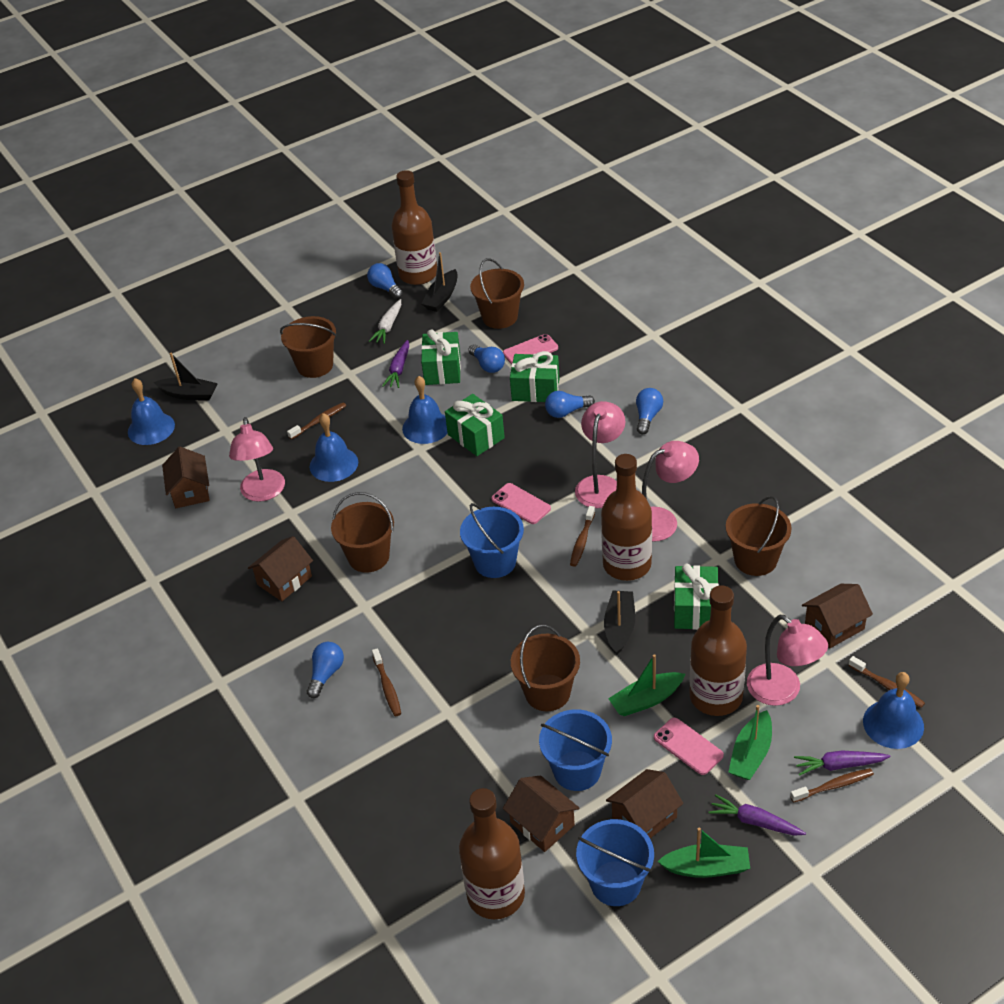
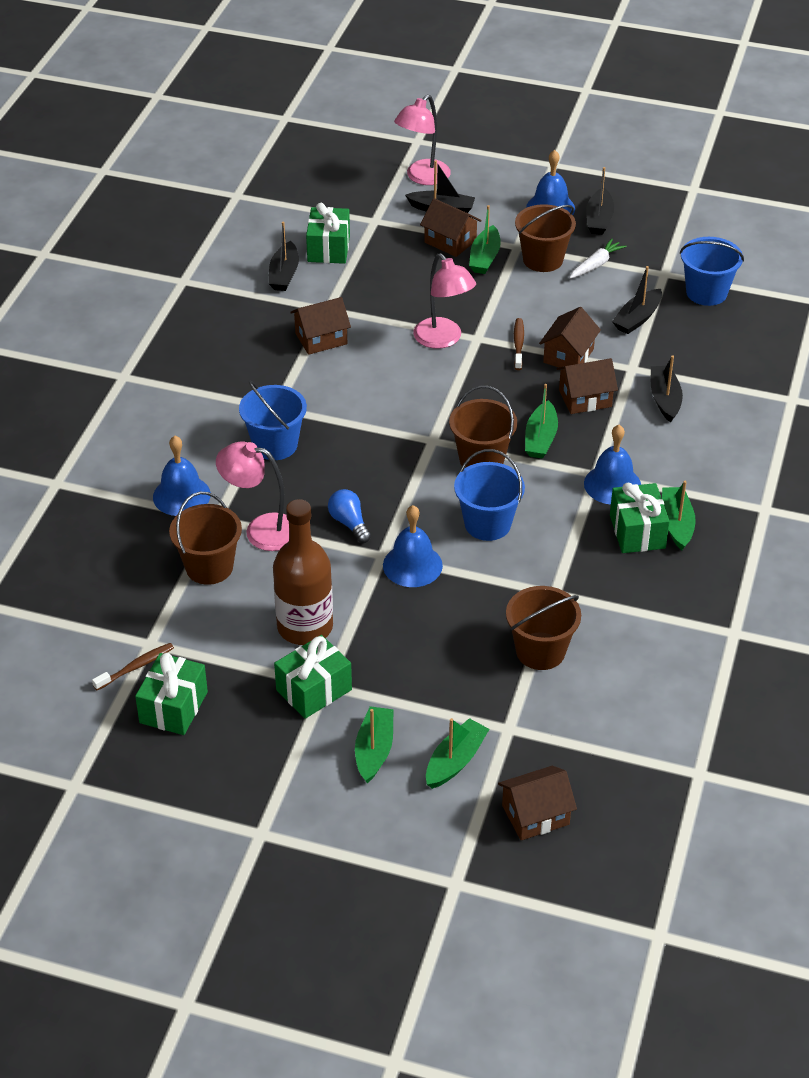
black boat: 3 -> 5
blue light bulb: 5 -> 1
brown bottle: 4 -> 1
brown bucket: 5 -> 4
brown toothbrush: 5 -> 2
green boat: 3 -> 5
pink lamp: 4 -> 3
pink phone: 3 -> 0
purple carrot: 3 -> 0

